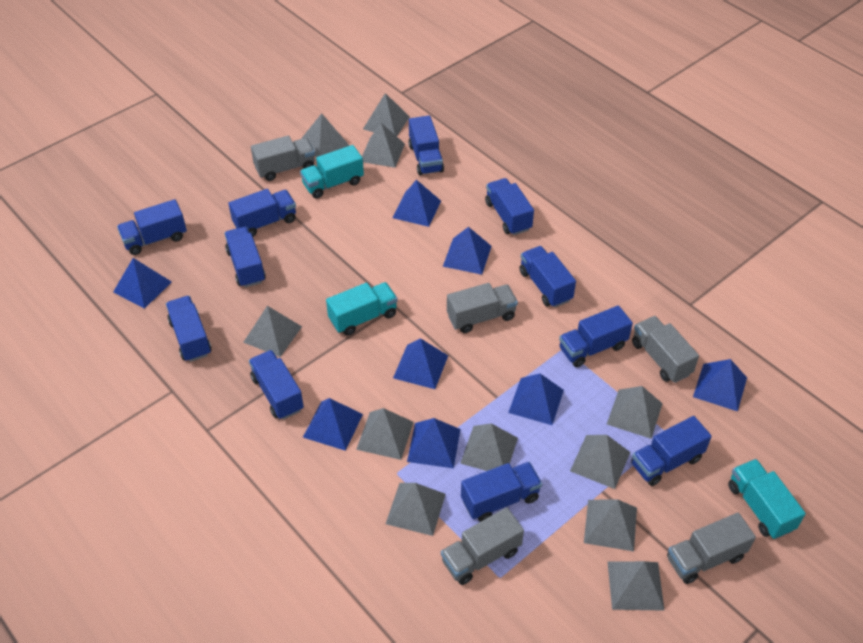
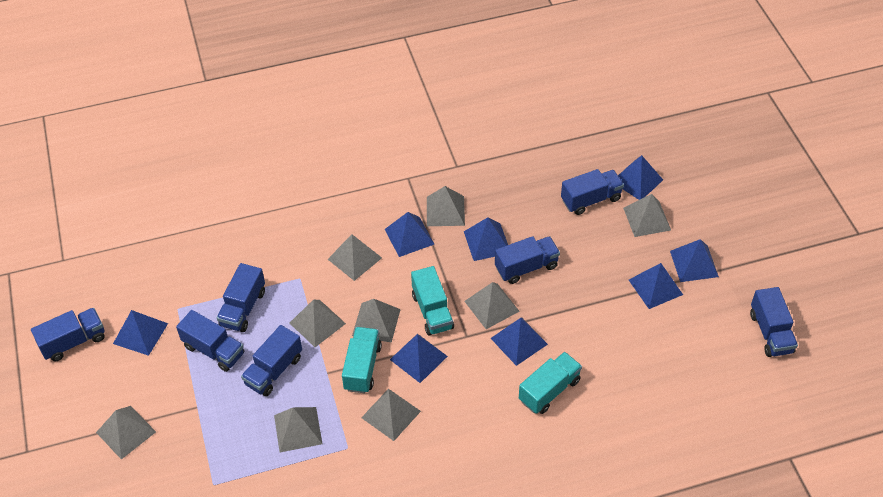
blue truck: 11 -> 7
grey pyramid: 11 -> 9
grey truck: 5 -> 0

